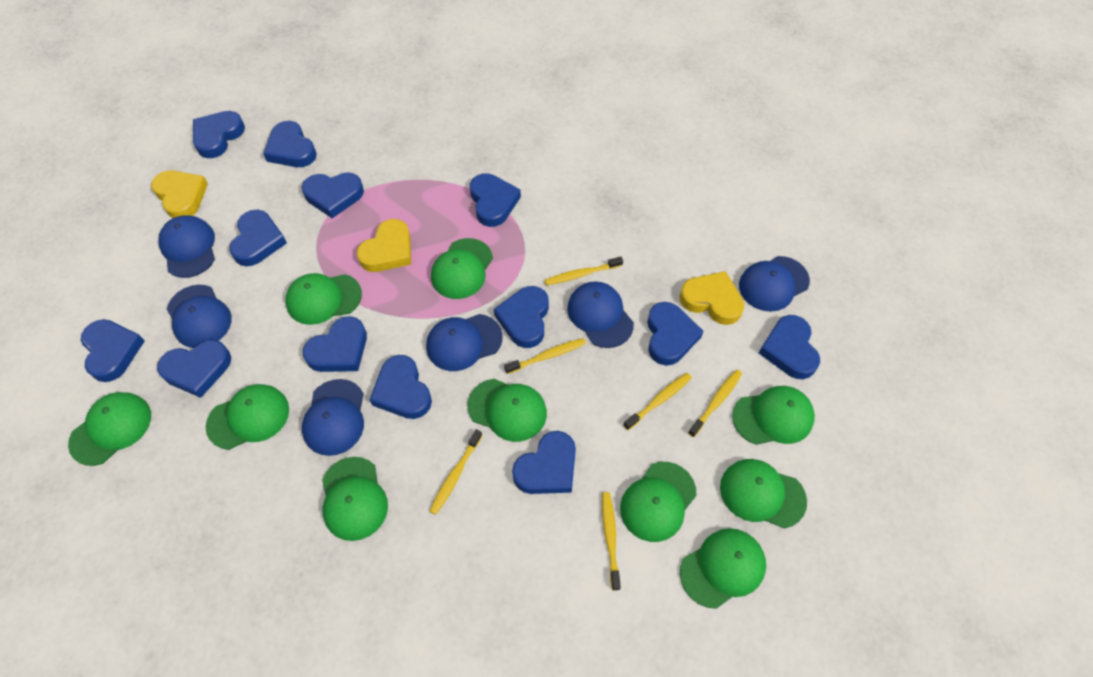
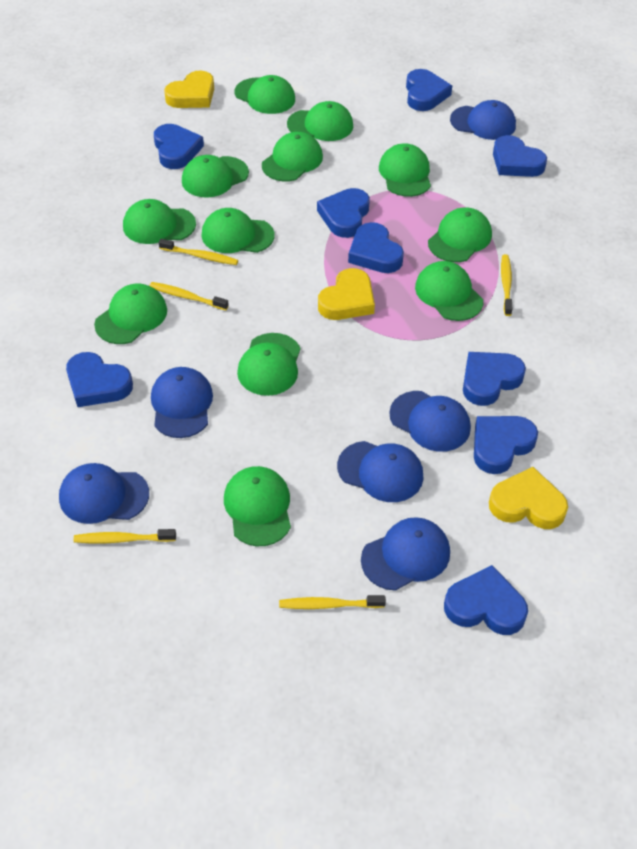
blue heart: 13 -> 9
green cap: 10 -> 12
yellow toothbrush: 6 -> 5

